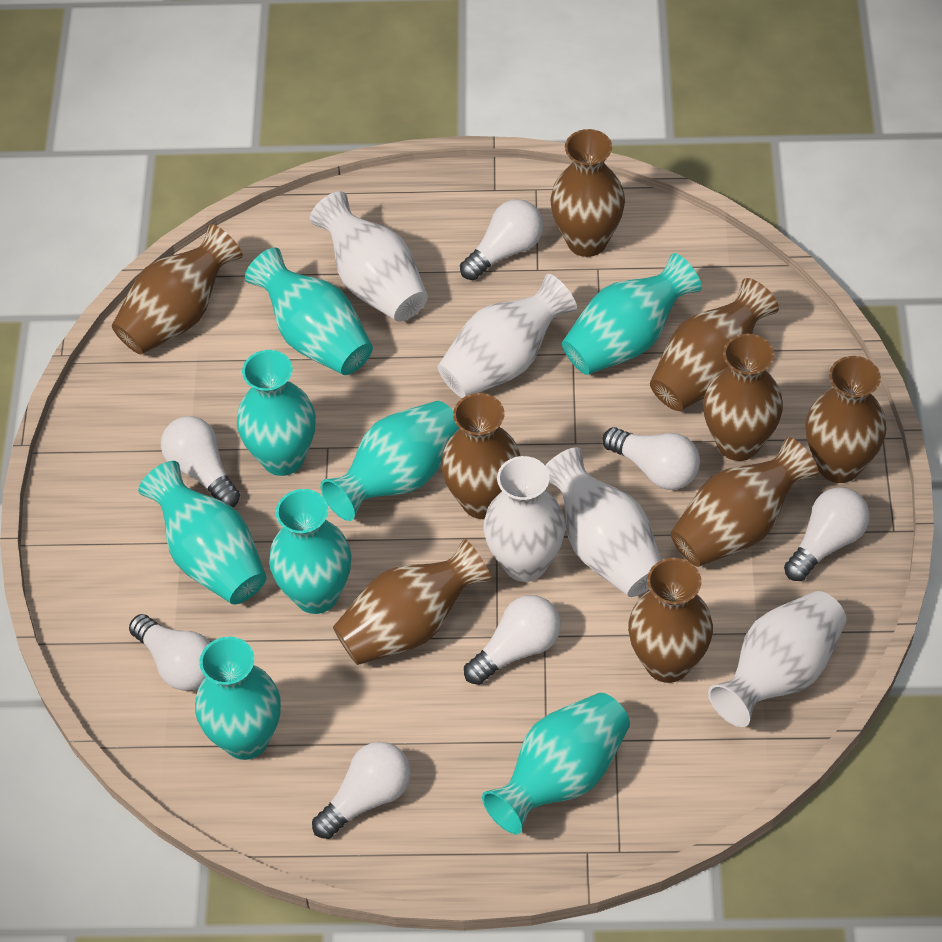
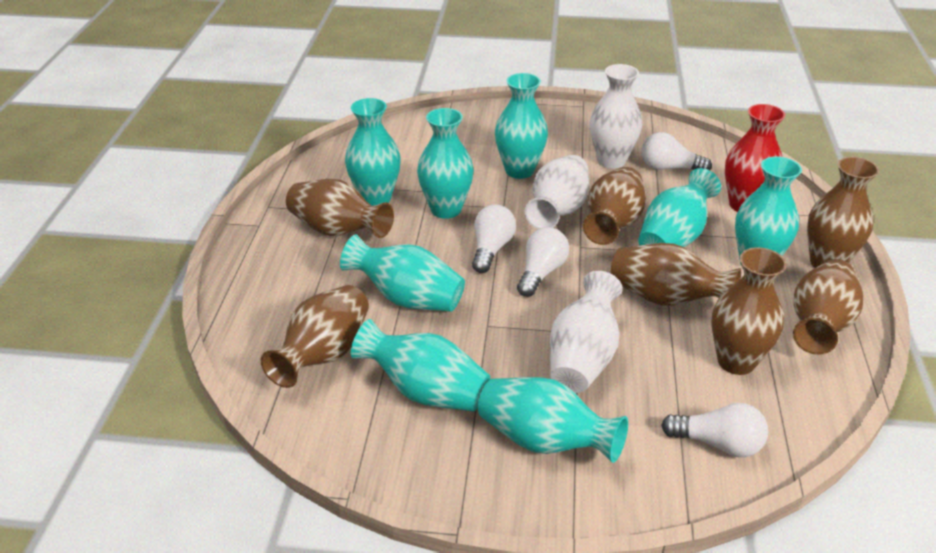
brown vase: 9 -> 7
red vase: 0 -> 1
white light bulb: 7 -> 4
white vase: 5 -> 3

